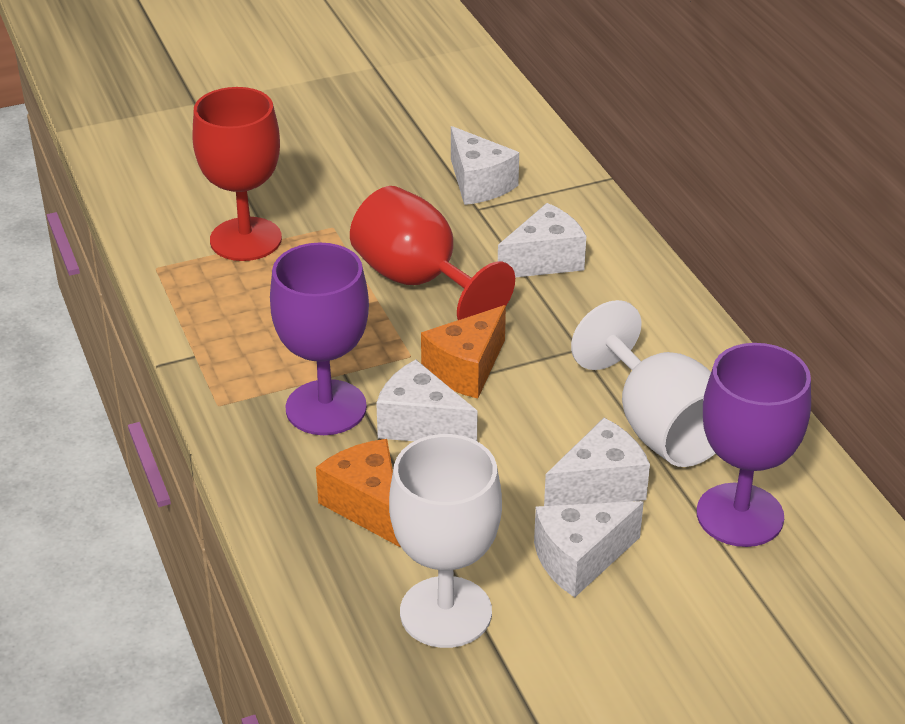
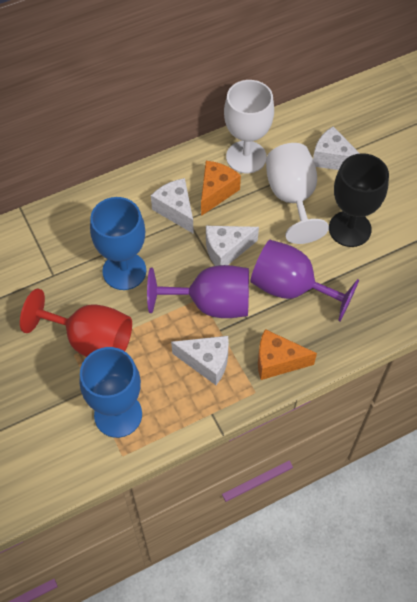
black goblet: 0 -> 1
blue goblet: 0 -> 2
red goblet: 2 -> 1
white cheese: 5 -> 4

